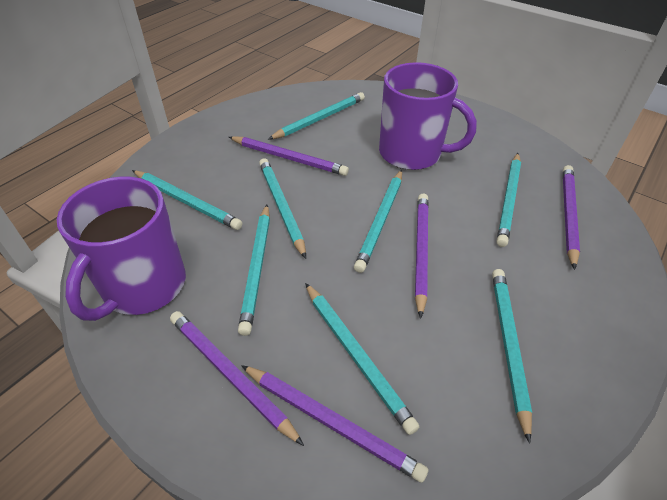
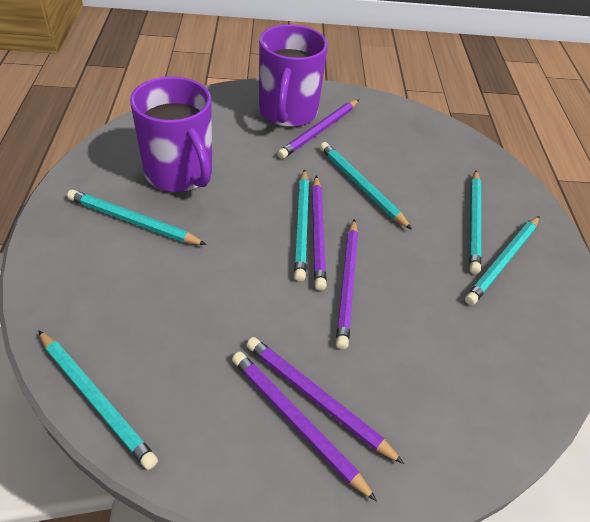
turquoise pencil: 8 -> 6

